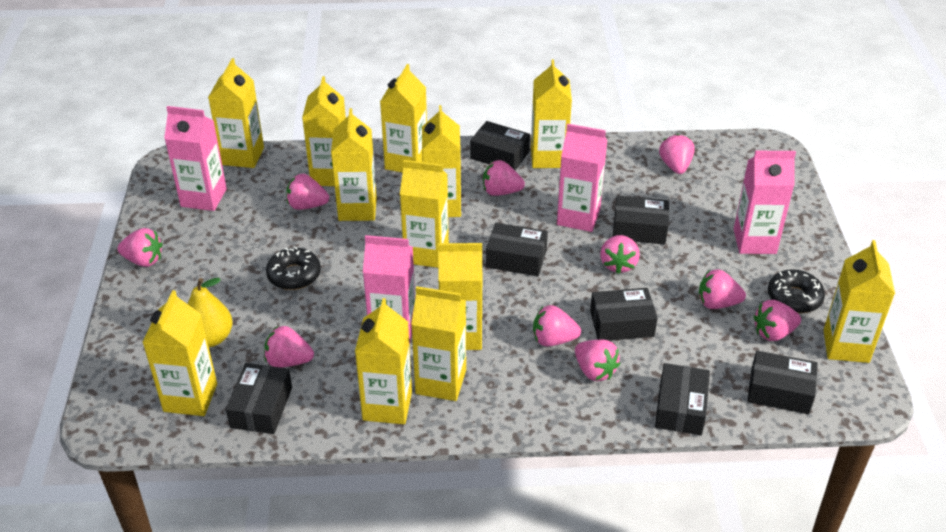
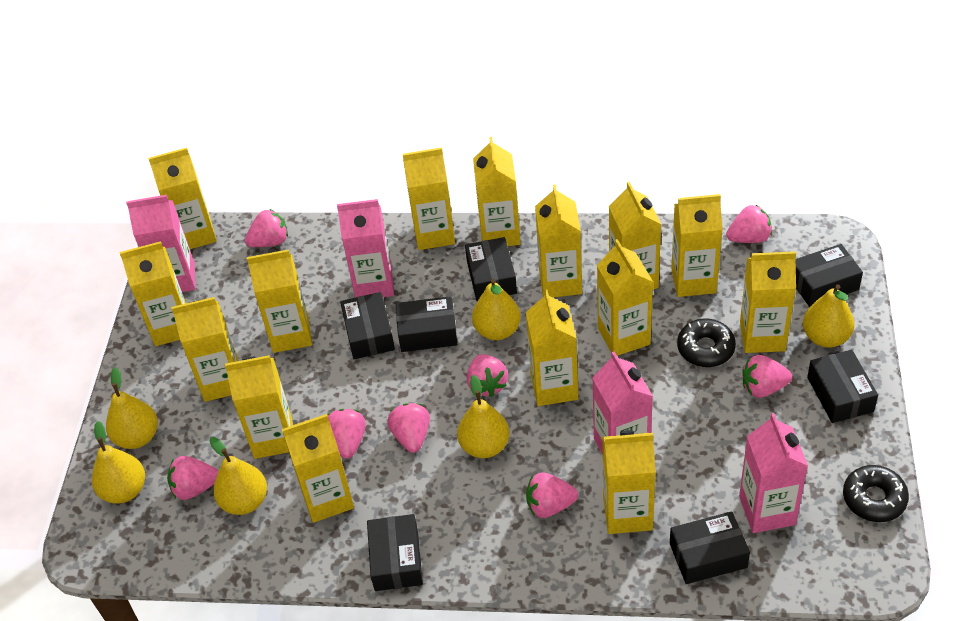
pink strawberry: 10 -> 8
yellow carton: 12 -> 15
yellow pear: 1 -> 6

